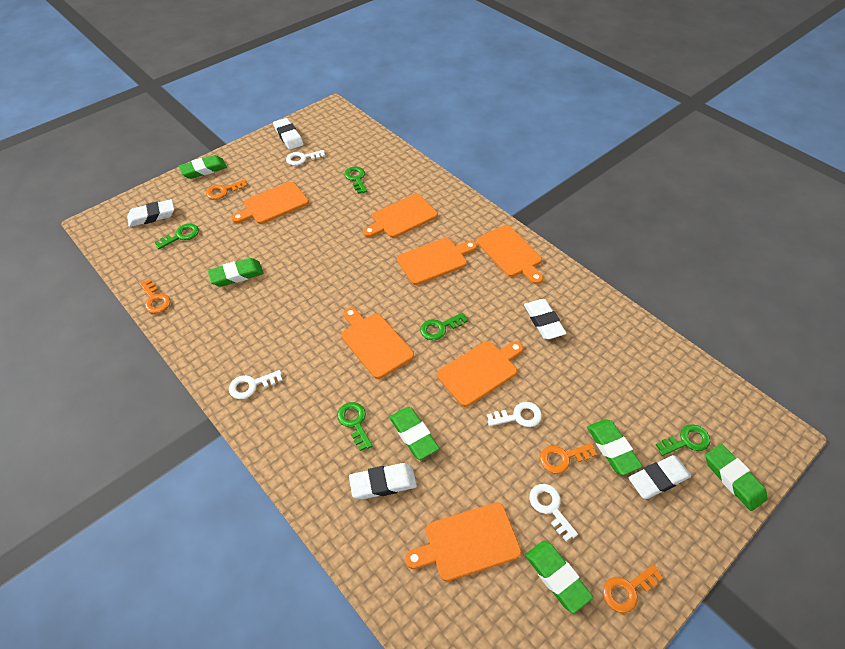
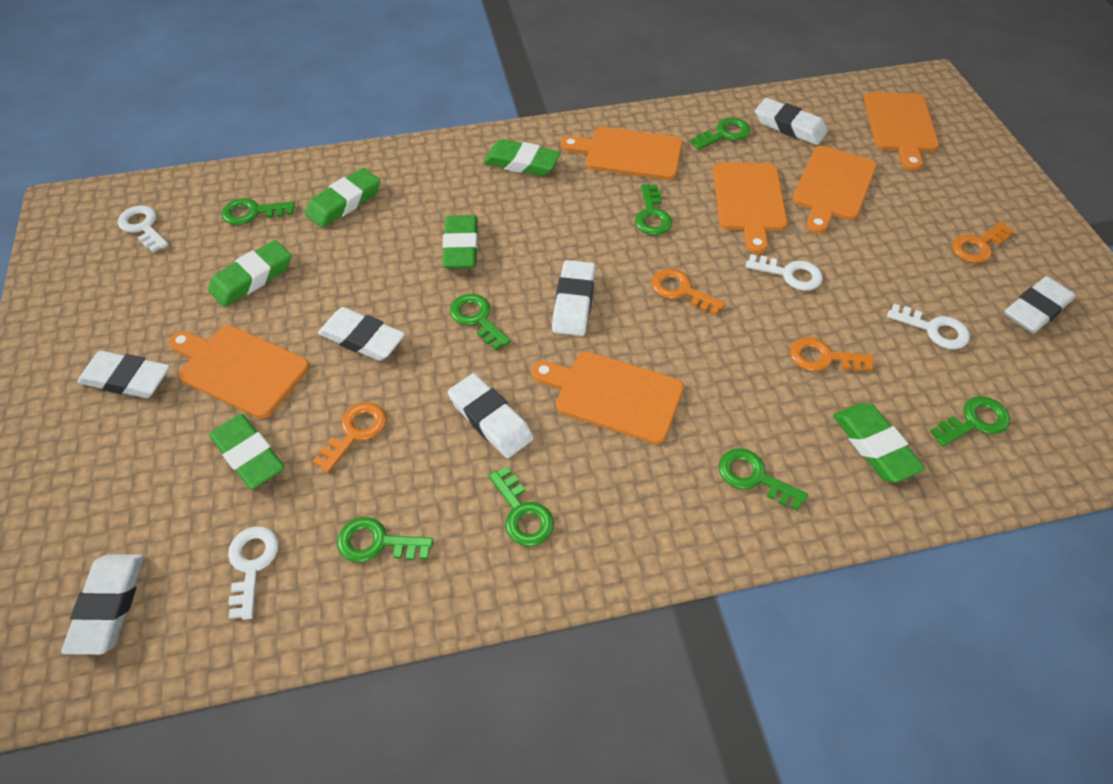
green key: 5 -> 8
orange cutting board: 7 -> 6
white eraser: 5 -> 7

